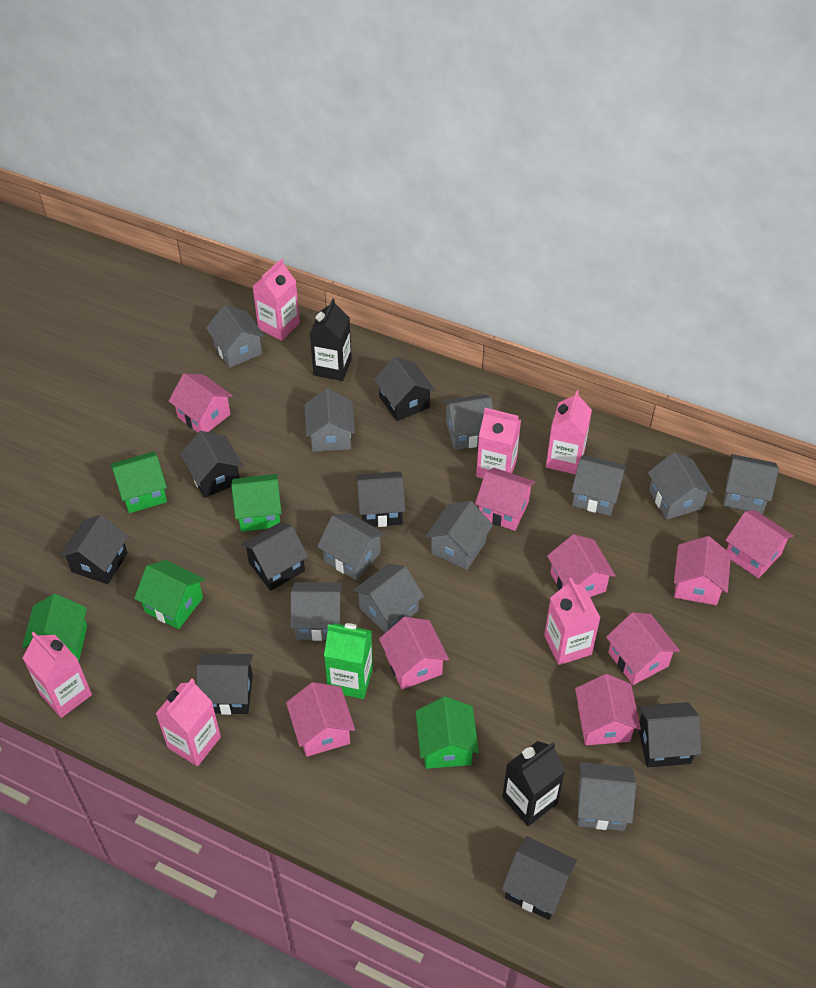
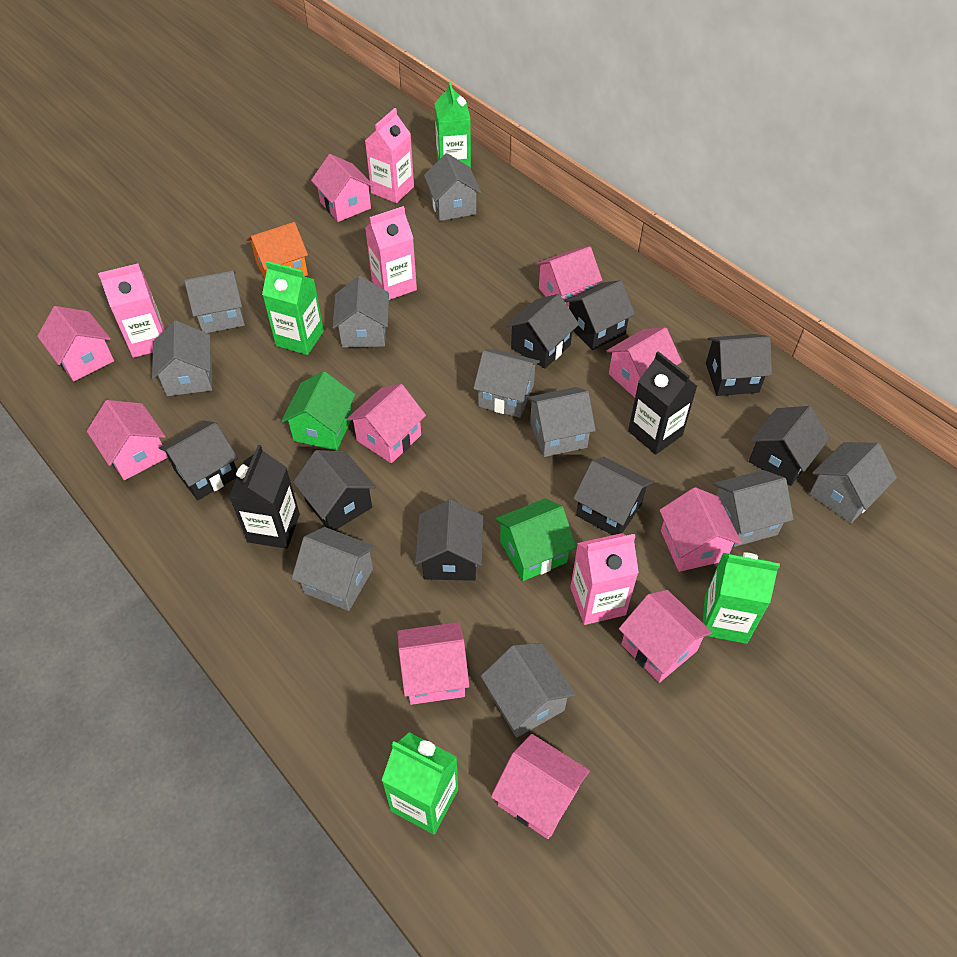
green carton: 1 -> 4
green house: 5 -> 2
grey house: 11 -> 10
orange house: 0 -> 1
pink carton: 6 -> 4
pink house: 9 -> 10

